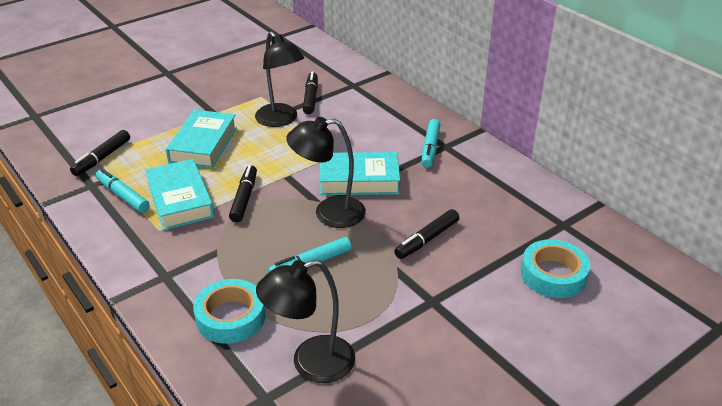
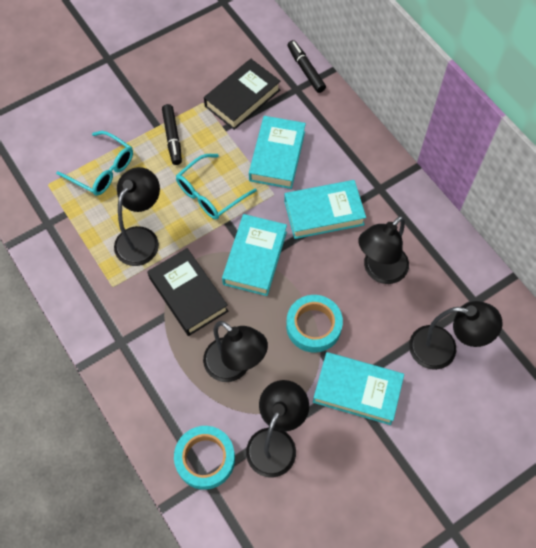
black book: 0 -> 2
black lamp: 3 -> 5
black marker: 4 -> 2
turquoise book: 3 -> 4
turquoise glasses: 0 -> 2
turquoise marker: 3 -> 0

